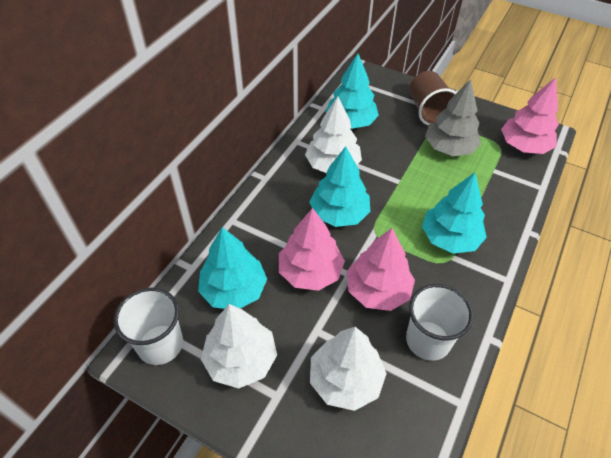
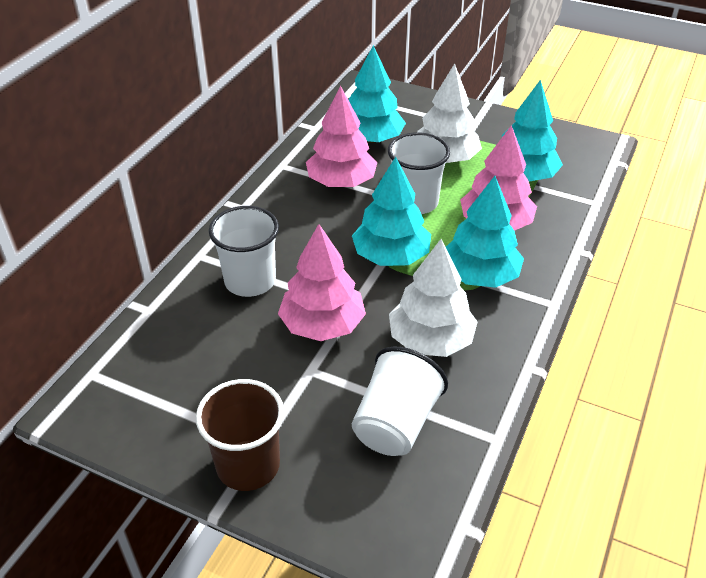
grey tree: 1 -> 0
white cup: 2 -> 3
white tree: 3 -> 2

